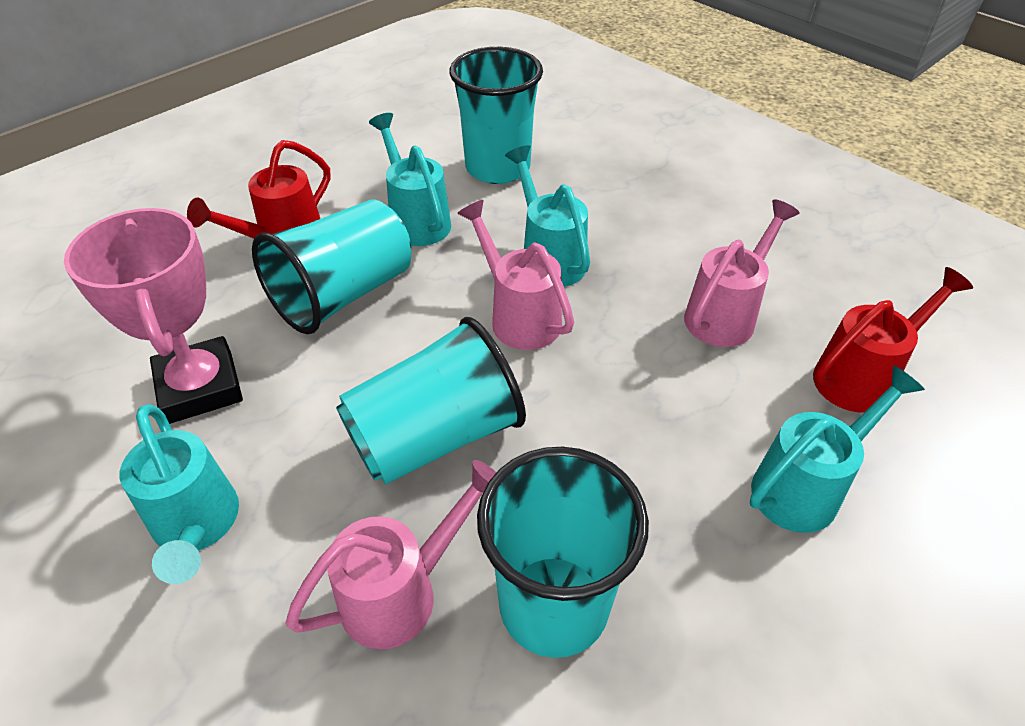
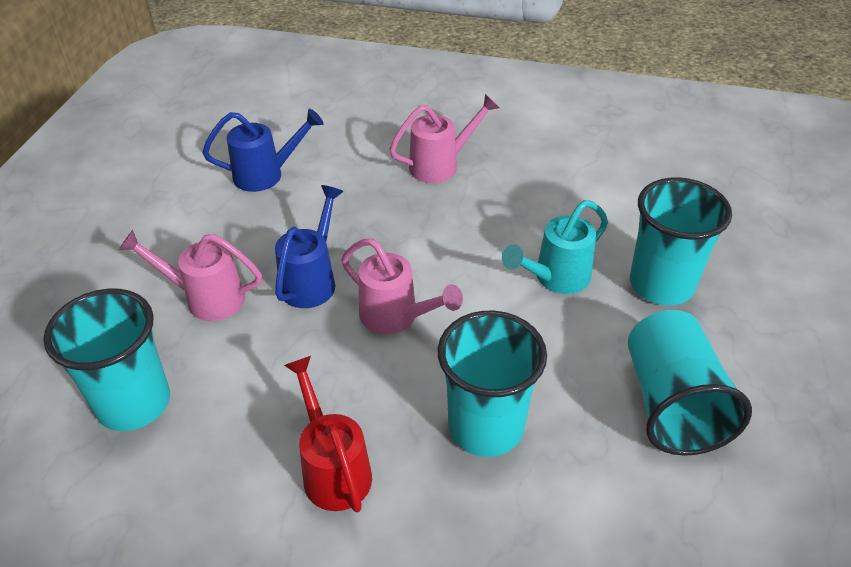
blue watering can: 0 -> 2
pink trophy: 1 -> 0
red watering can: 2 -> 1
turquoise watering can: 4 -> 1

